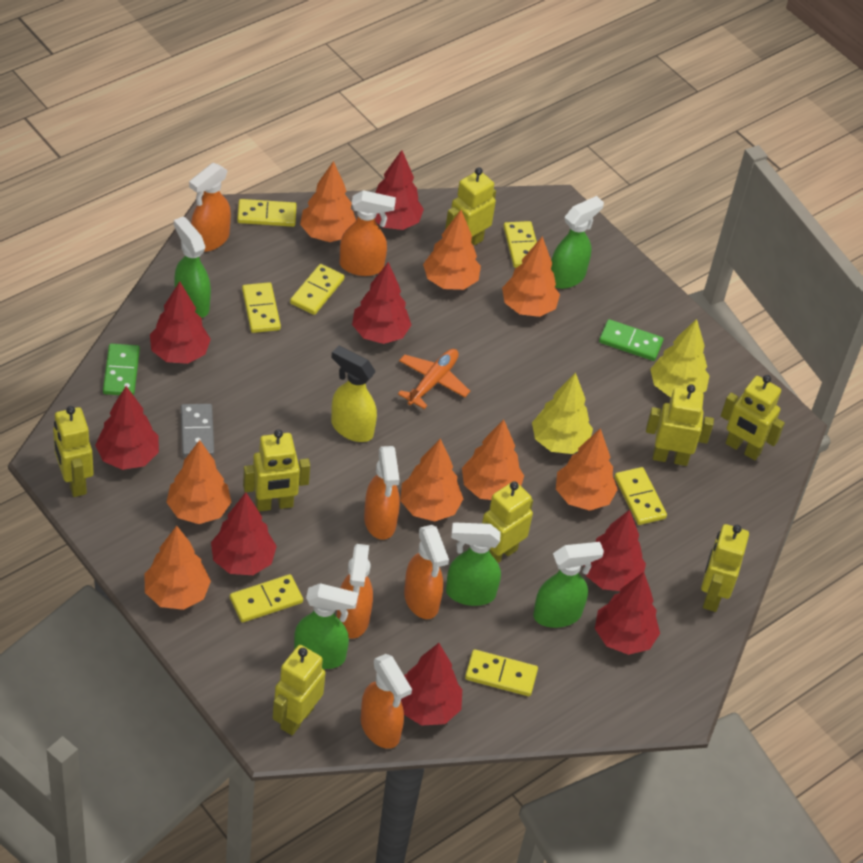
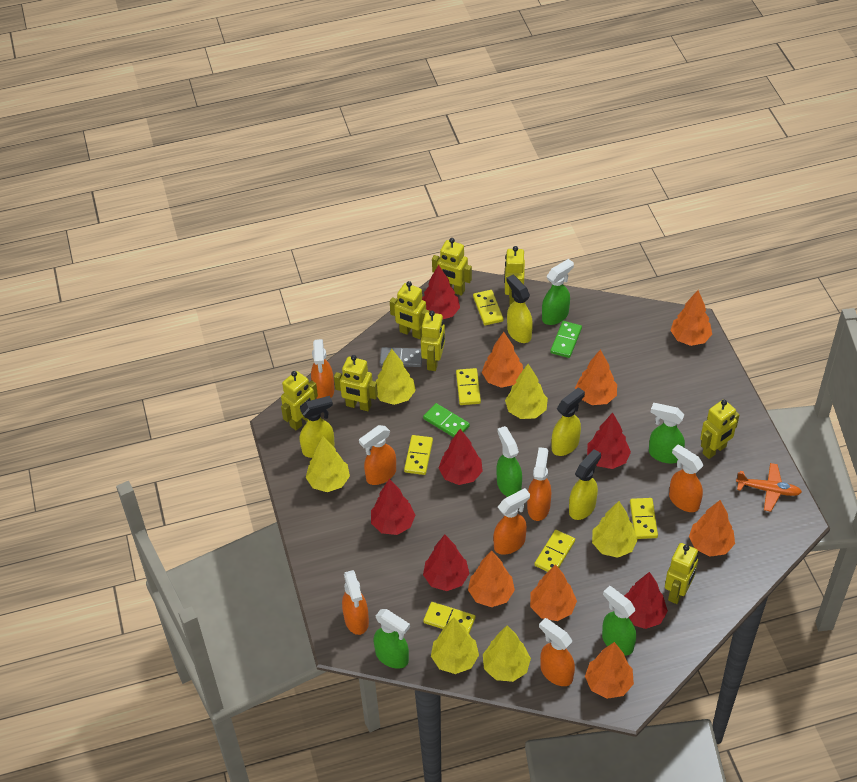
orange spray bottle: 6 -> 7
orange tree: 8 -> 7
red tree: 8 -> 6
yellow domino: 7 -> 6
yellow spray bottle: 1 -> 4
yellow tree: 2 -> 6

